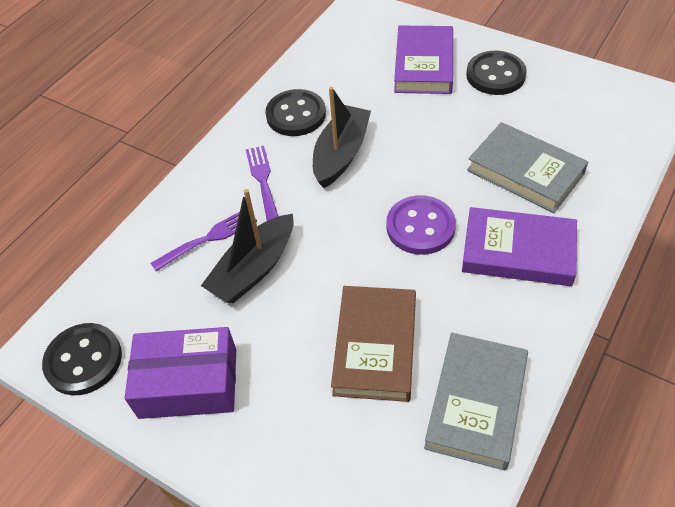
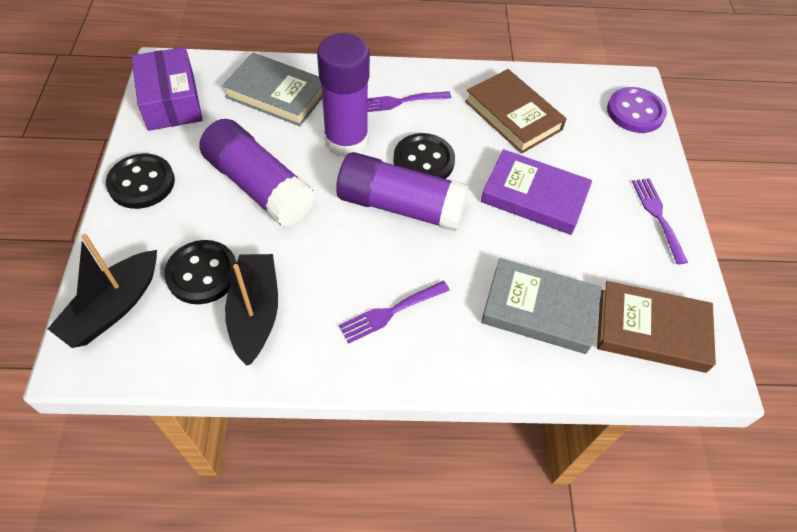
brown book: 1 -> 2
purple book: 2 -> 1
purple fork: 2 -> 3
purple glue stick: 0 -> 3

